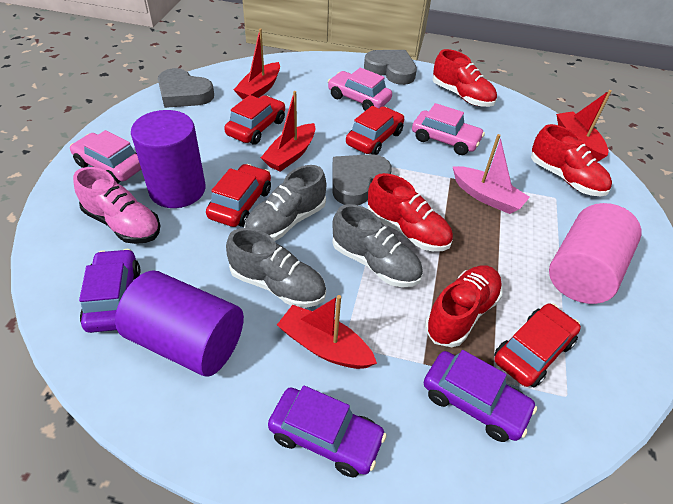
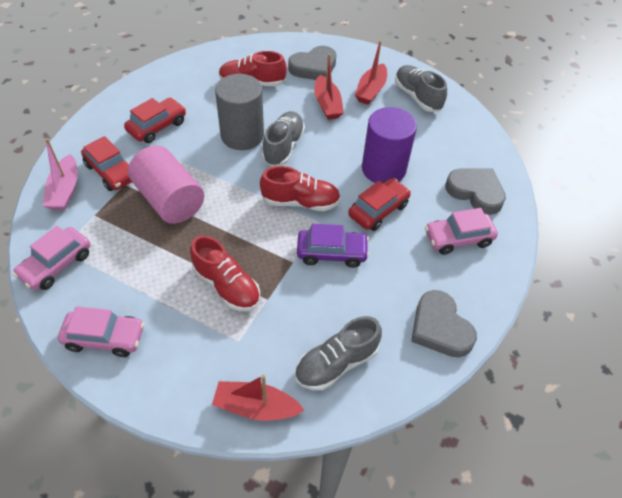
grey cylinder: 0 -> 1
pink shoe: 1 -> 0
purple car: 3 -> 1
purple cylinder: 2 -> 1
red boat: 4 -> 3
red car: 4 -> 3
red shoe: 4 -> 3

